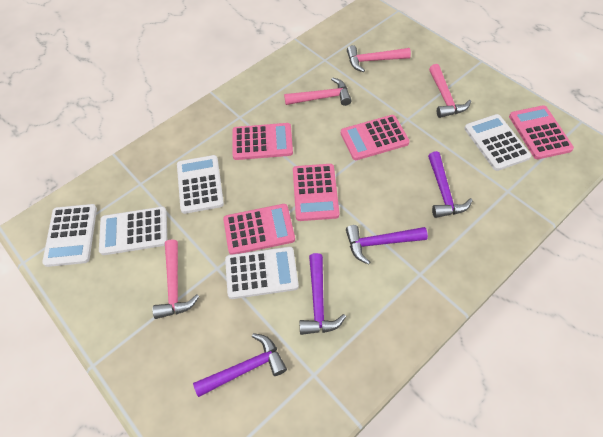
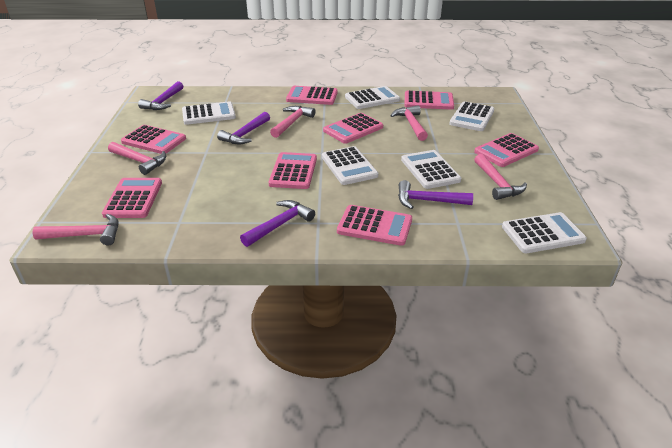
pink calculator: 5 -> 8
pink hammer: 4 -> 5
white calculator: 5 -> 6

